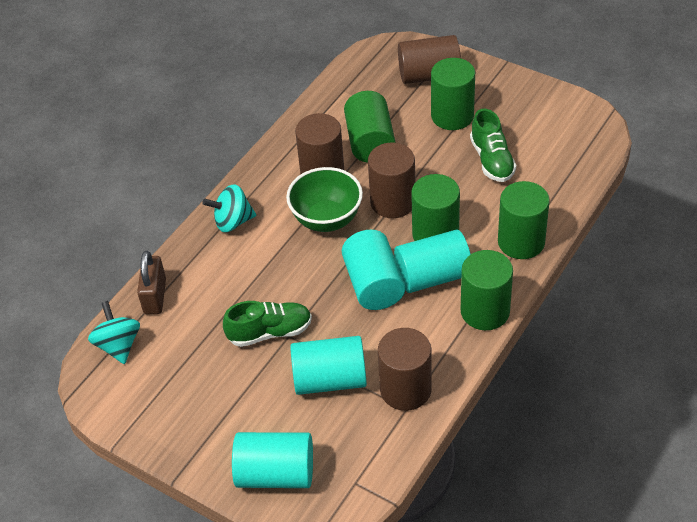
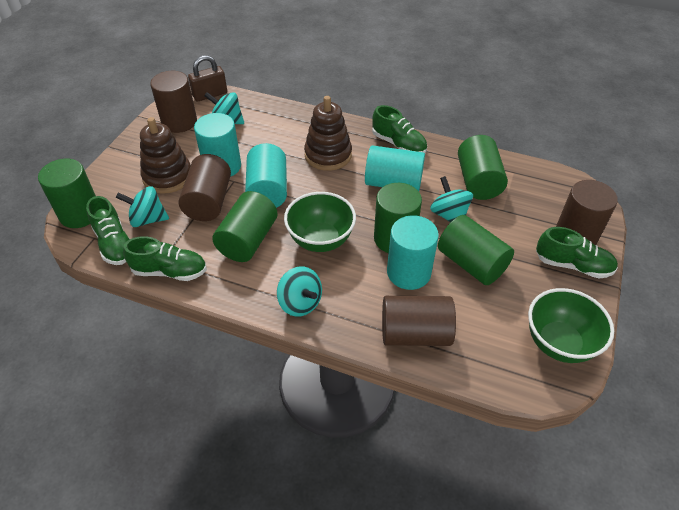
brown stacking toy: 0 -> 2
green bowl: 1 -> 2
green shoe: 2 -> 4
turquoise spinning top: 2 -> 4

